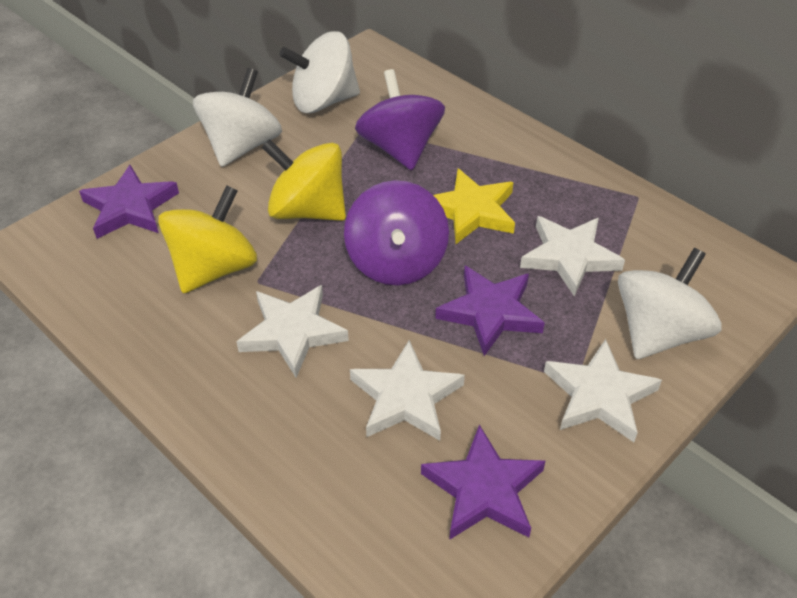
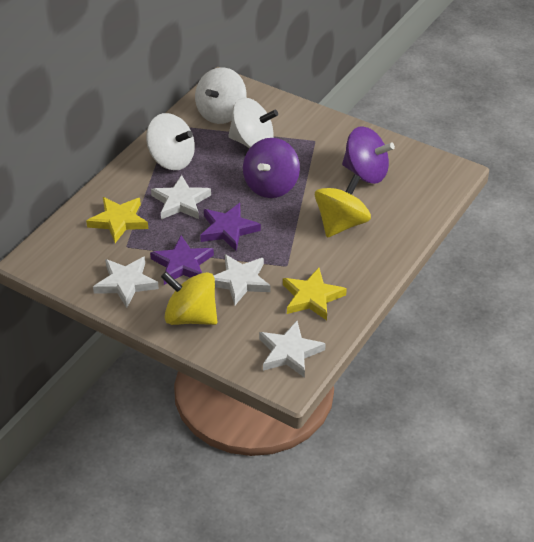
purple star: 3 -> 2
yellow star: 1 -> 2

